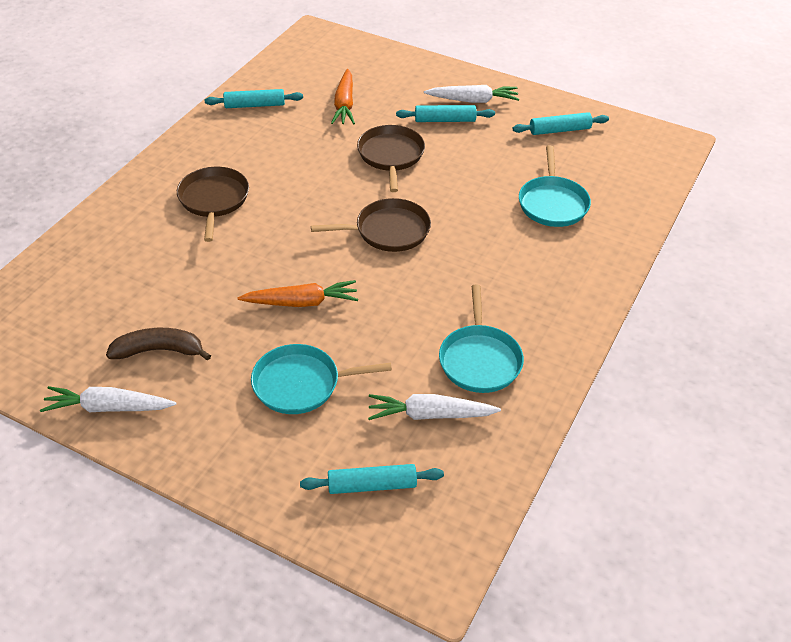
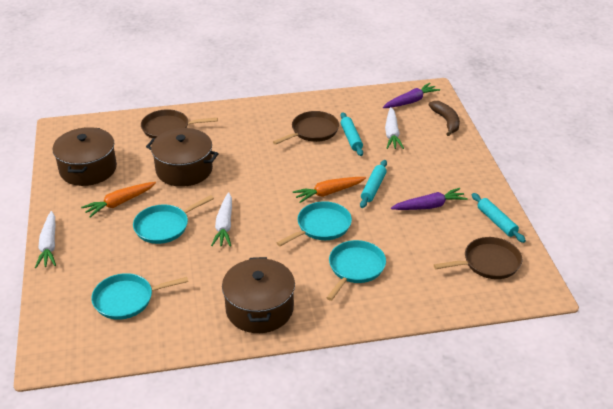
brown pot: 0 -> 3
purple carrot: 0 -> 2
turquoise pan: 3 -> 4
turquoise rolling pin: 4 -> 3

